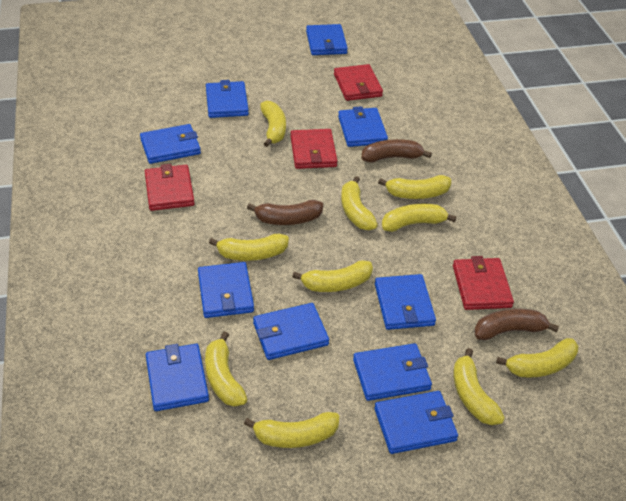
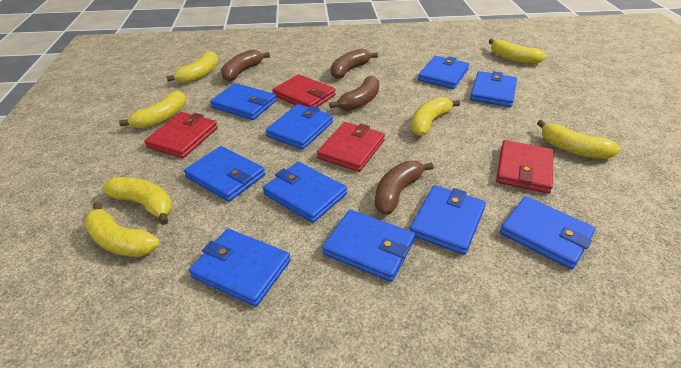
brown banana: 3 -> 4
yellow banana: 10 -> 7

